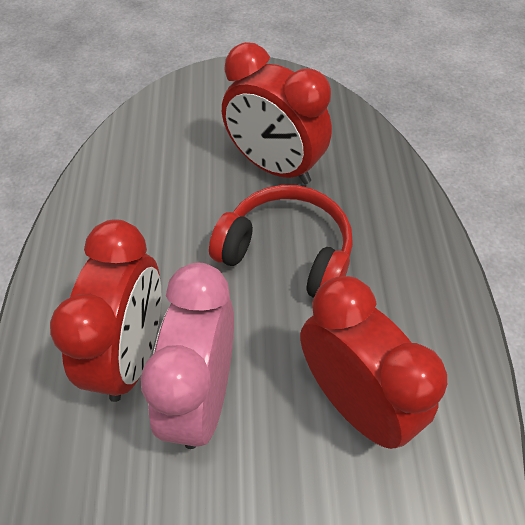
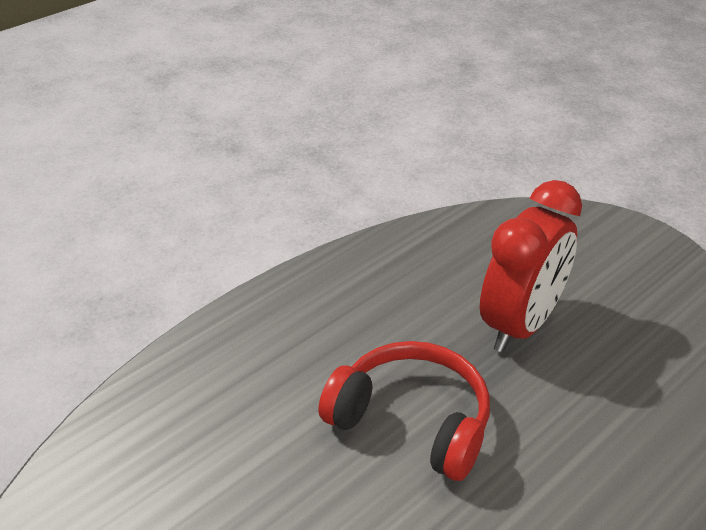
pink clock: 1 -> 0
red clock: 3 -> 1

